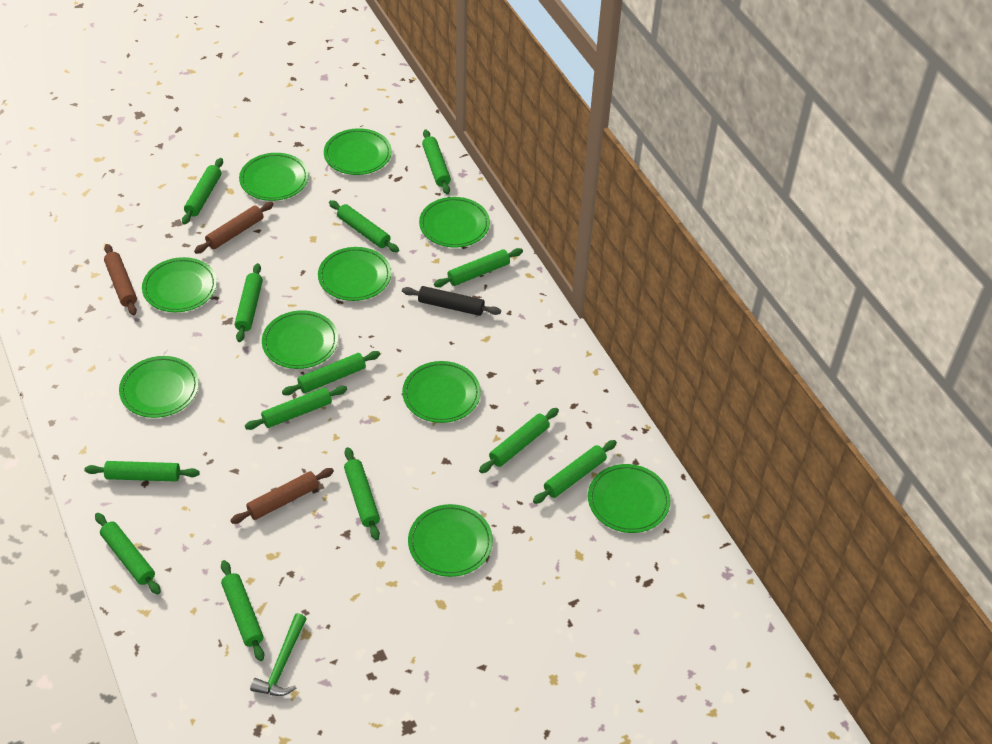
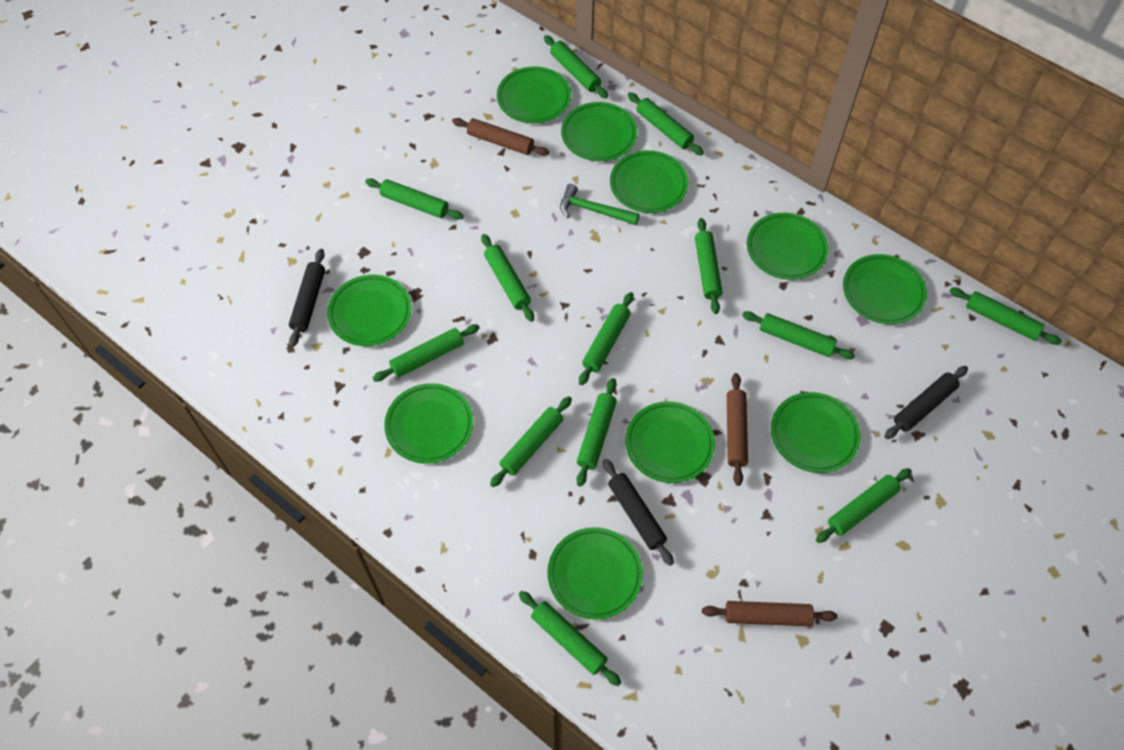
black rolling pin: 1 -> 3

